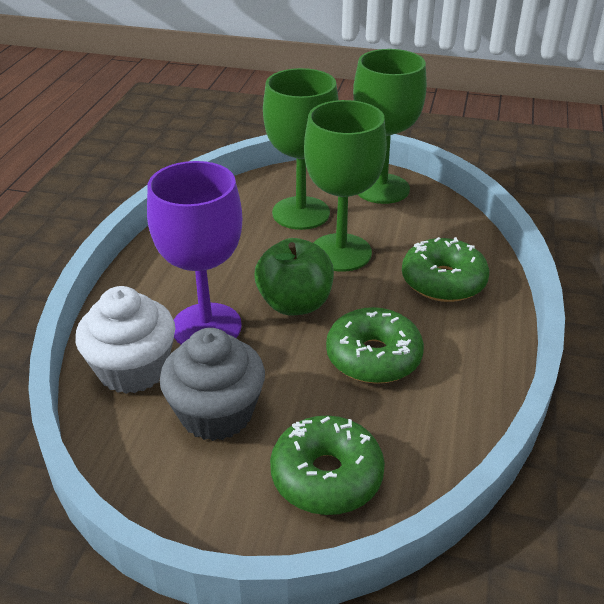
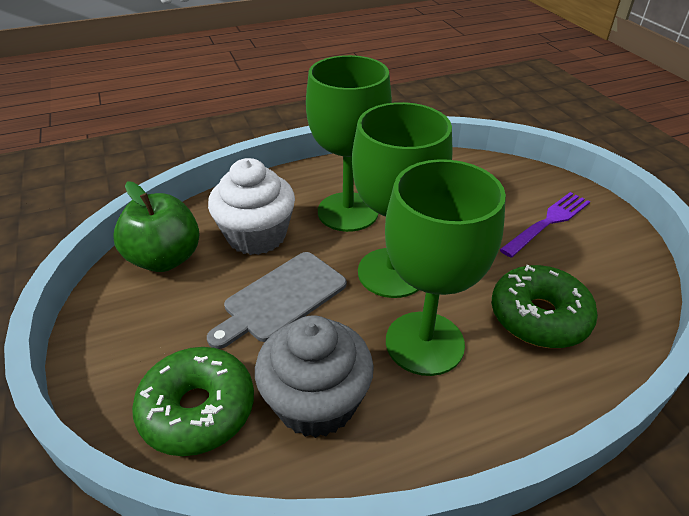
green donut: 3 -> 2
grey cutting board: 0 -> 1
purple fork: 0 -> 1
purple goblet: 1 -> 0

